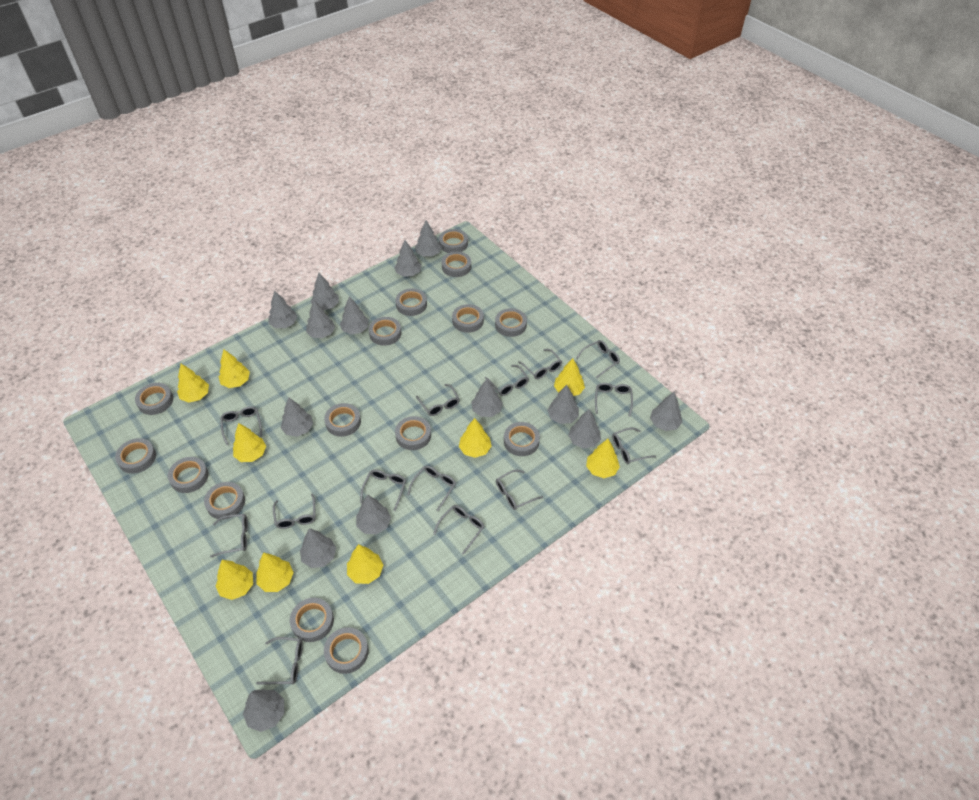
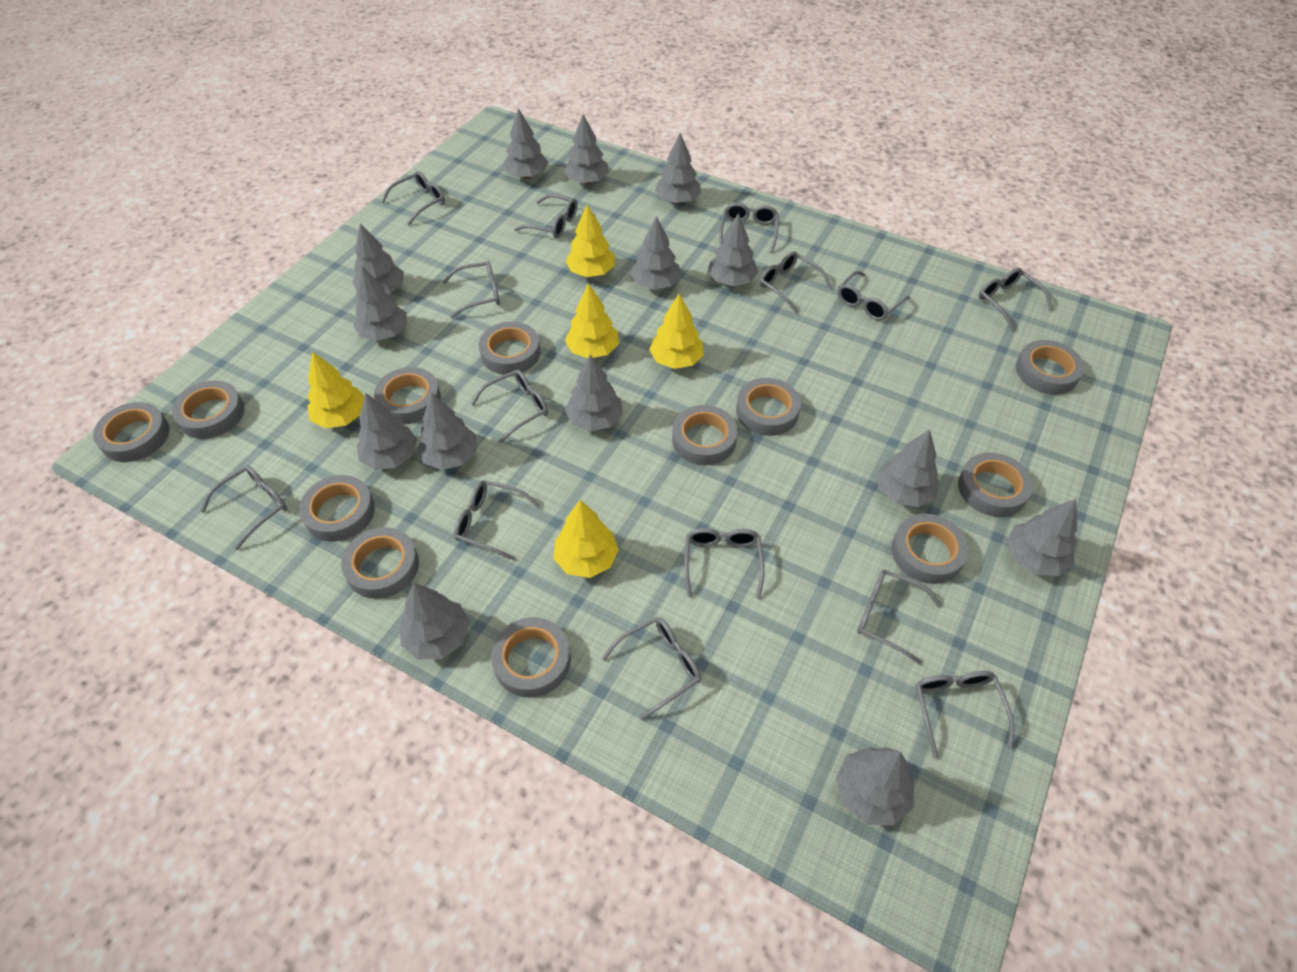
grey tape: 15 -> 12
yellow tree: 9 -> 5

